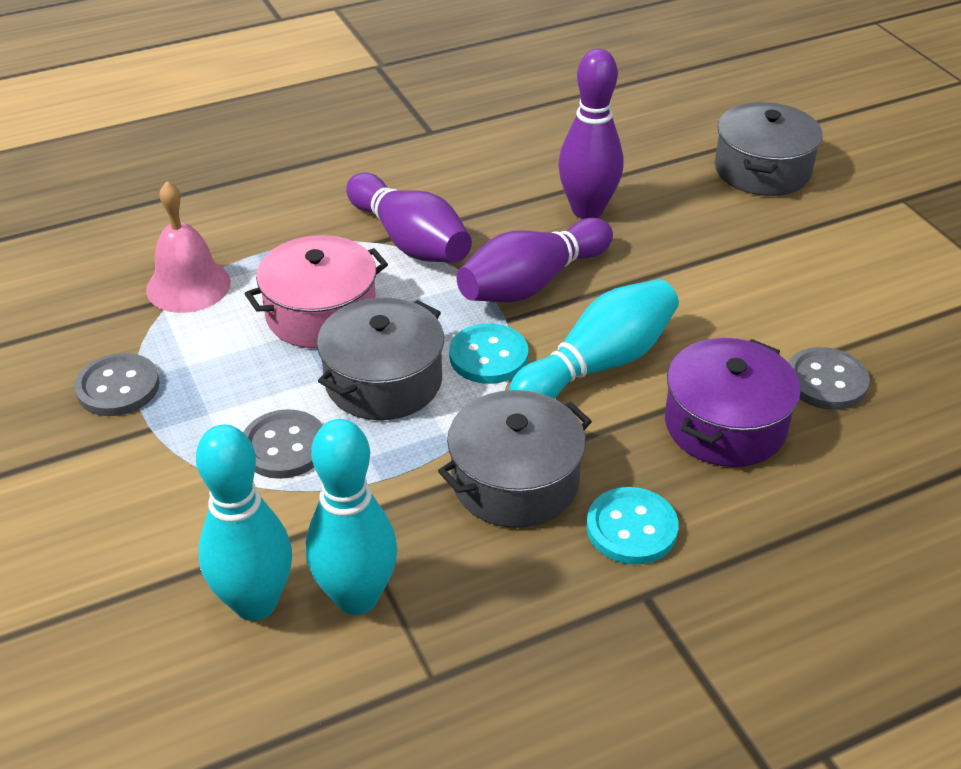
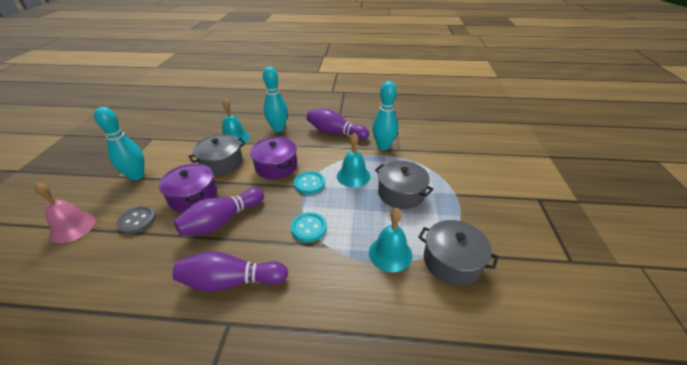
grey button: 3 -> 1
pink pot: 1 -> 0
purple pot: 1 -> 2
turquoise bell: 0 -> 3

